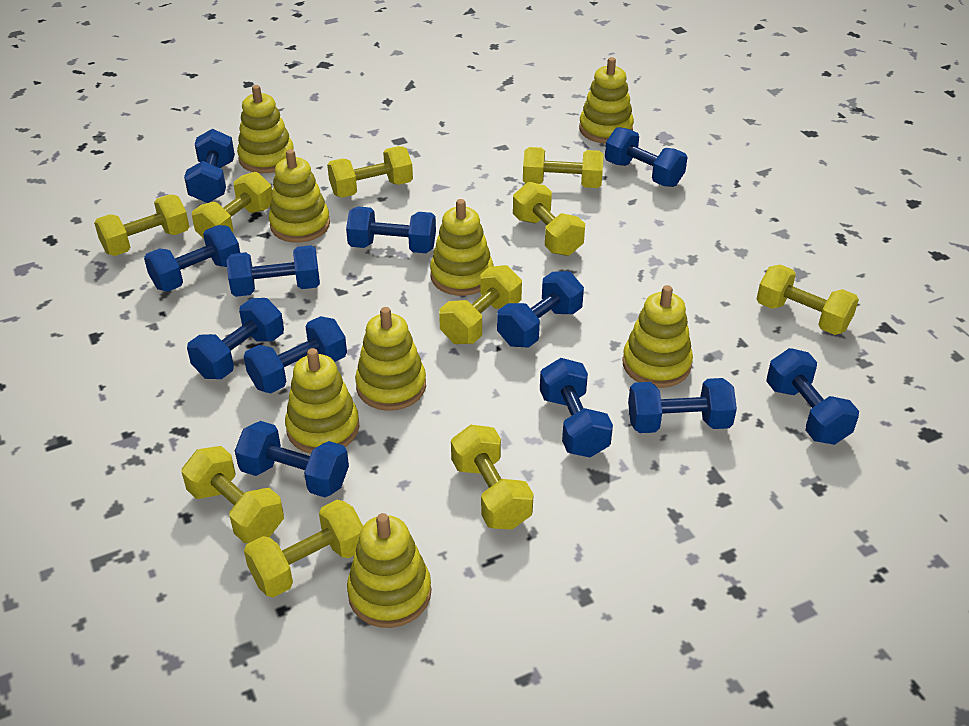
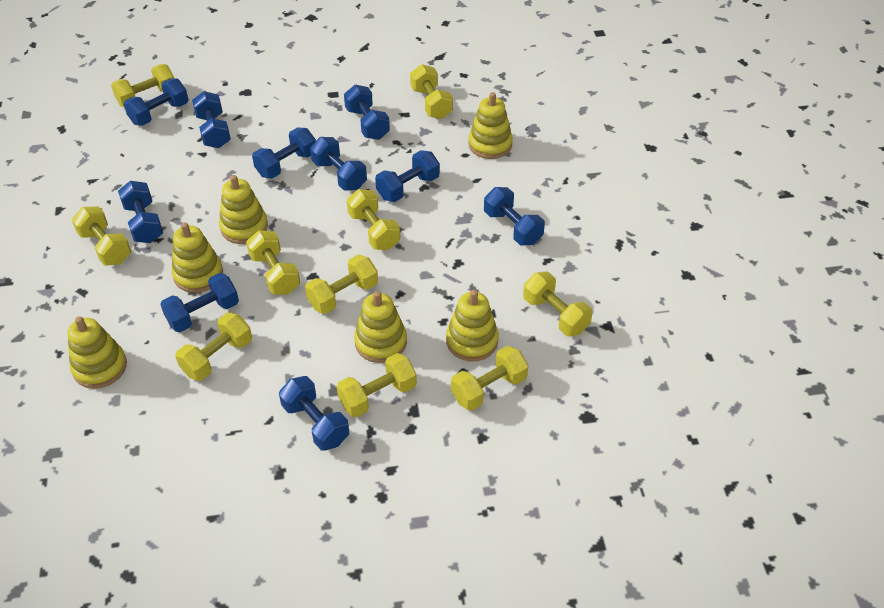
blue dumbbell: 12 -> 10
yellow stacking toy: 8 -> 6

